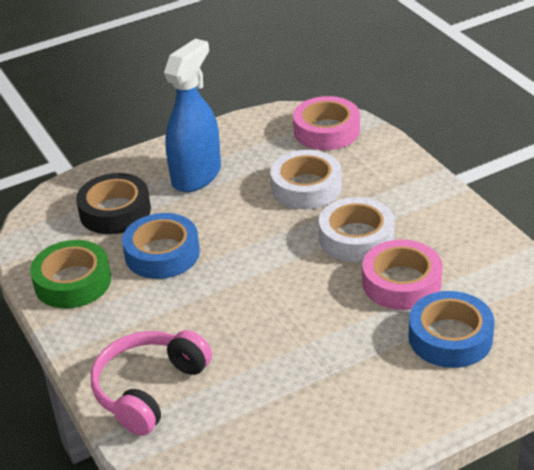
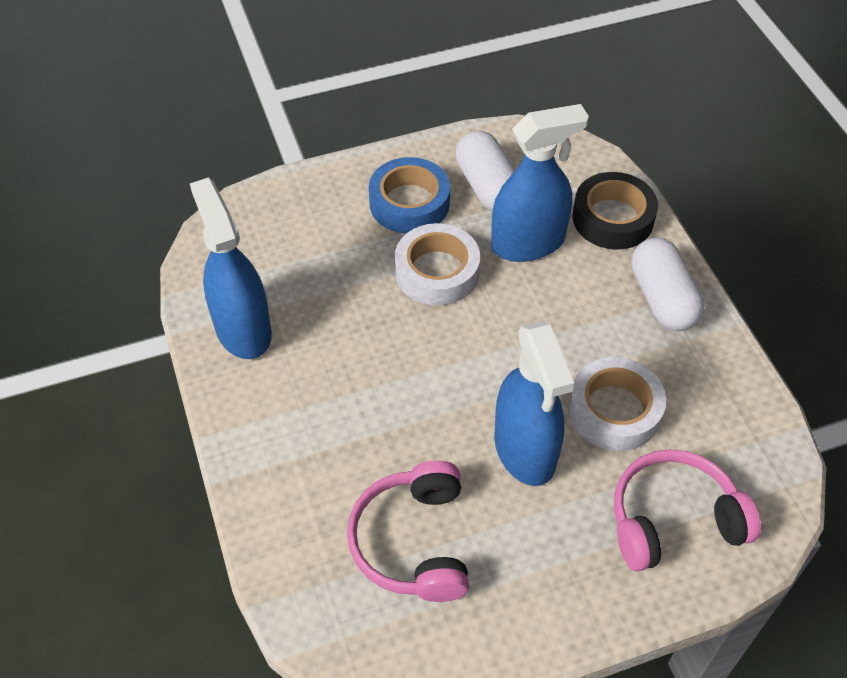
blue spray bottle: 1 -> 3
blue tape: 2 -> 1
green tape: 1 -> 0
pink headphones: 1 -> 2
pink tape: 2 -> 0
white capsule: 0 -> 2

